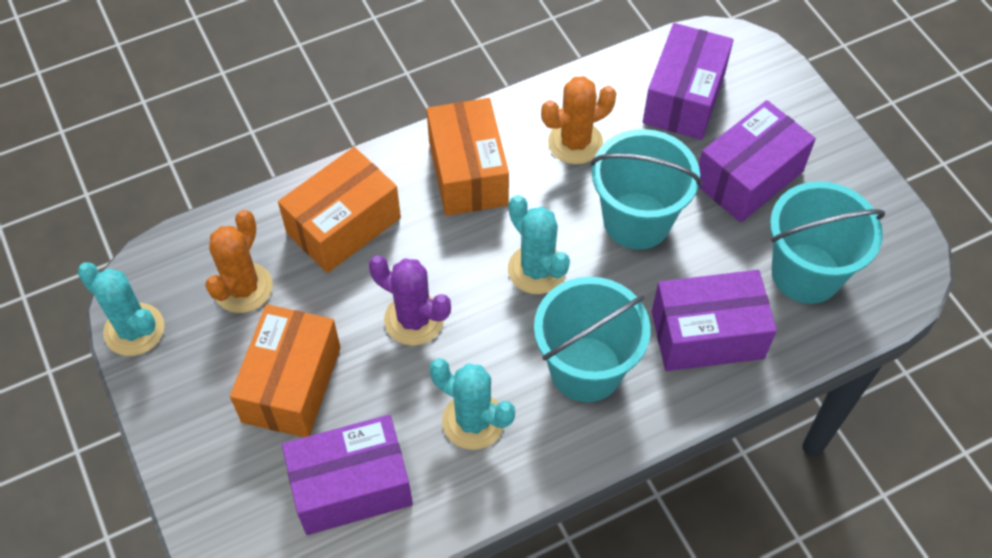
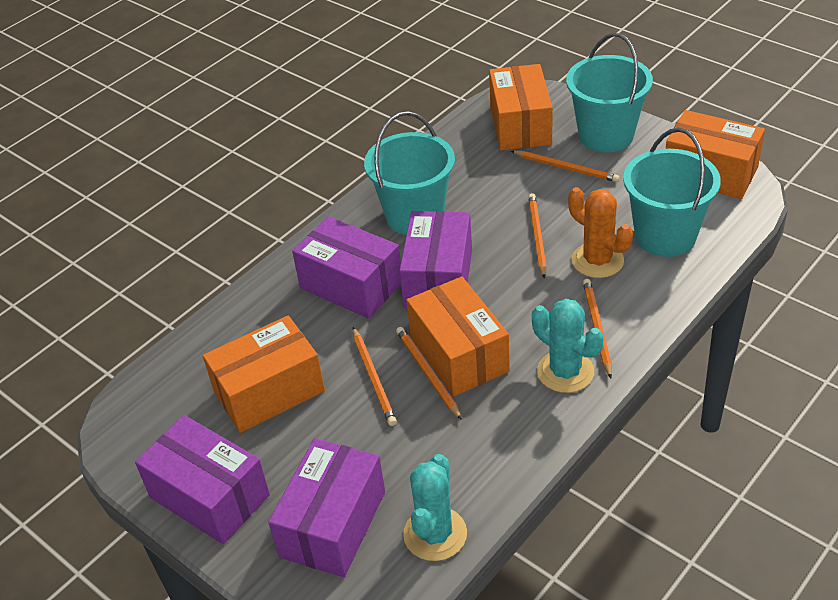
orange box: 3 -> 4
orange cactus: 2 -> 1
orange pencil: 0 -> 5
purple cactus: 1 -> 0
turquoise cactus: 3 -> 2

